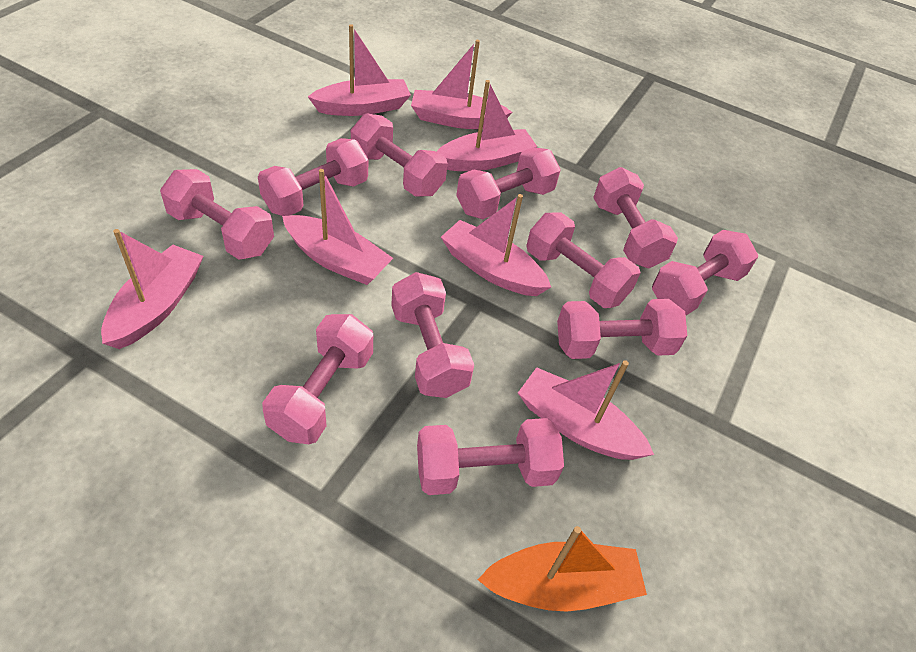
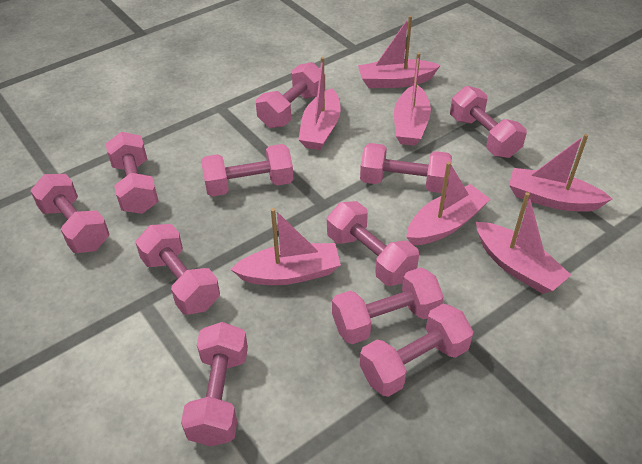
orange boat: 1 -> 0

